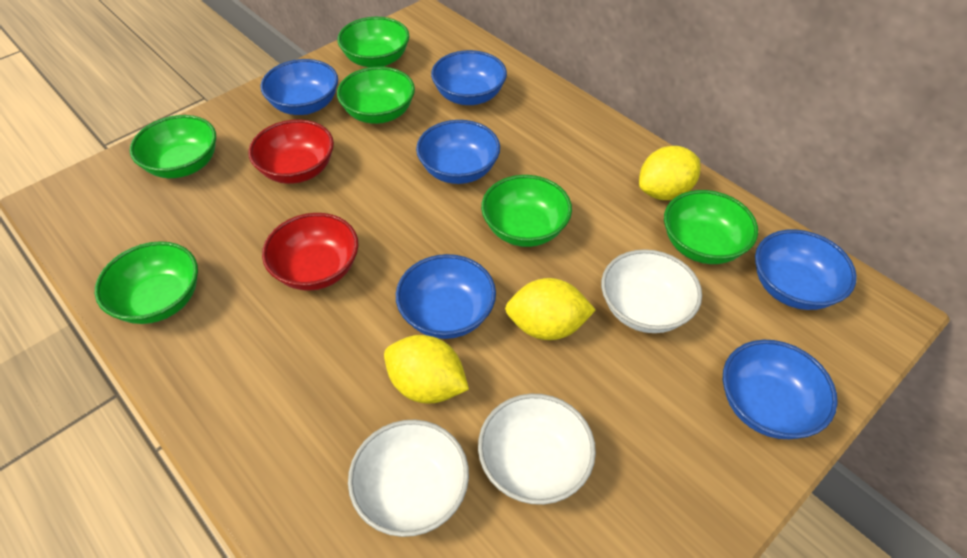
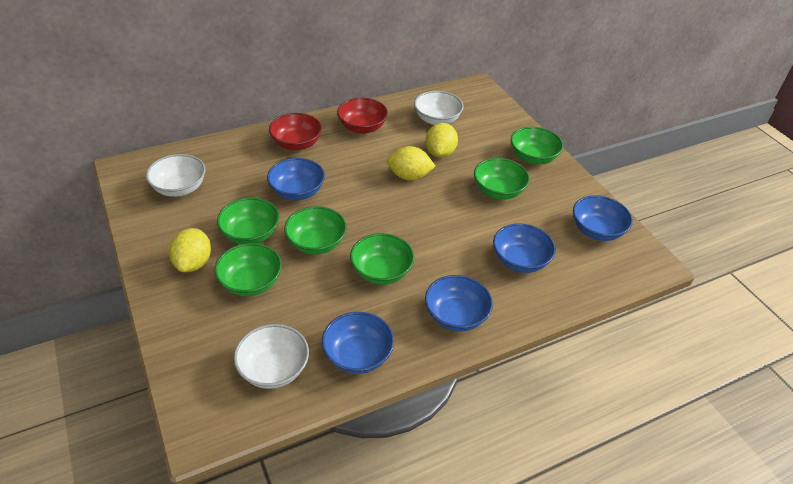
blue bowl: 6 -> 5

